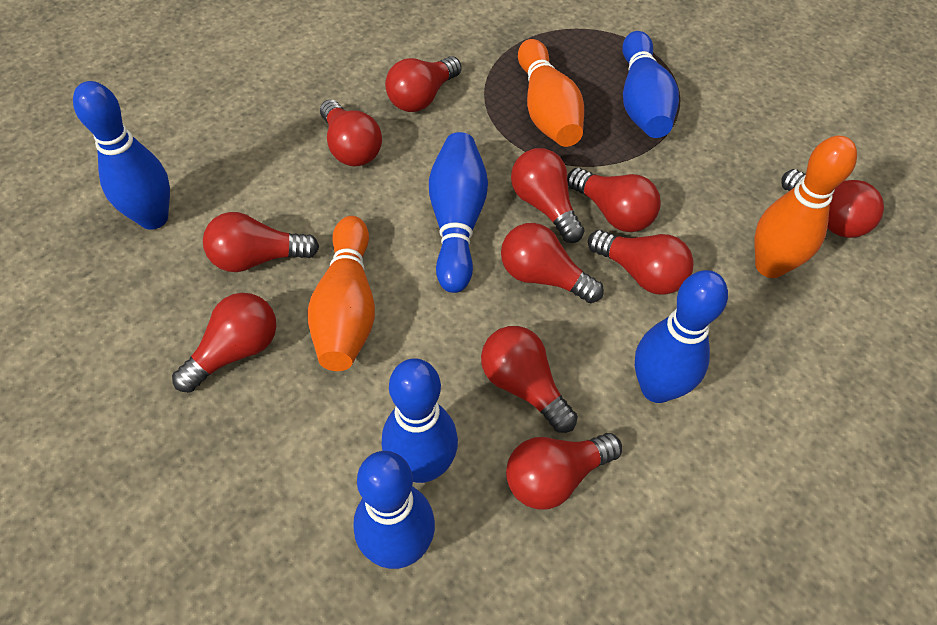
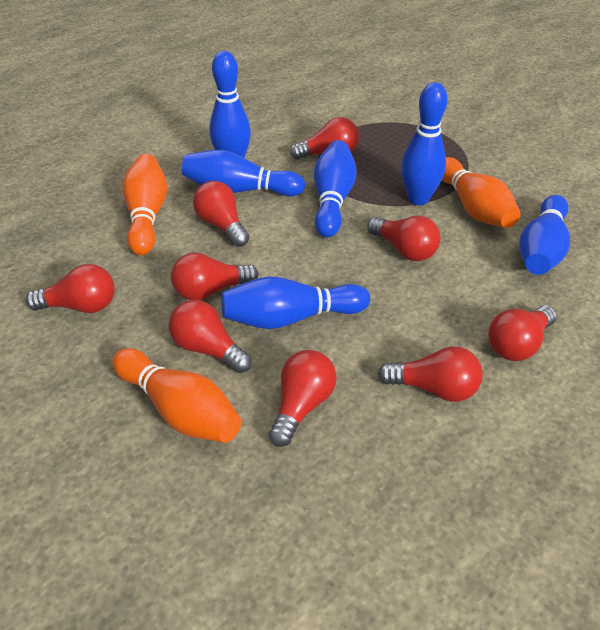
red light bulb: 11 -> 9

